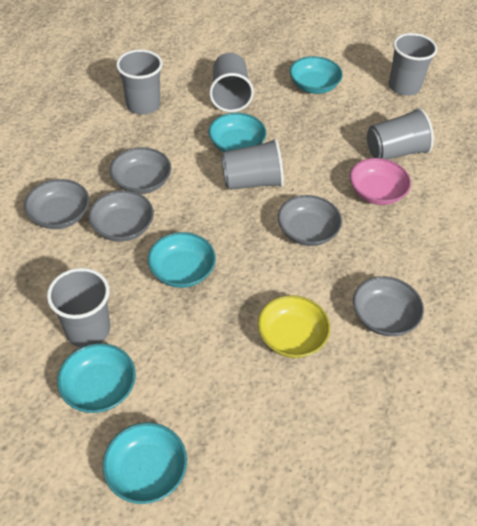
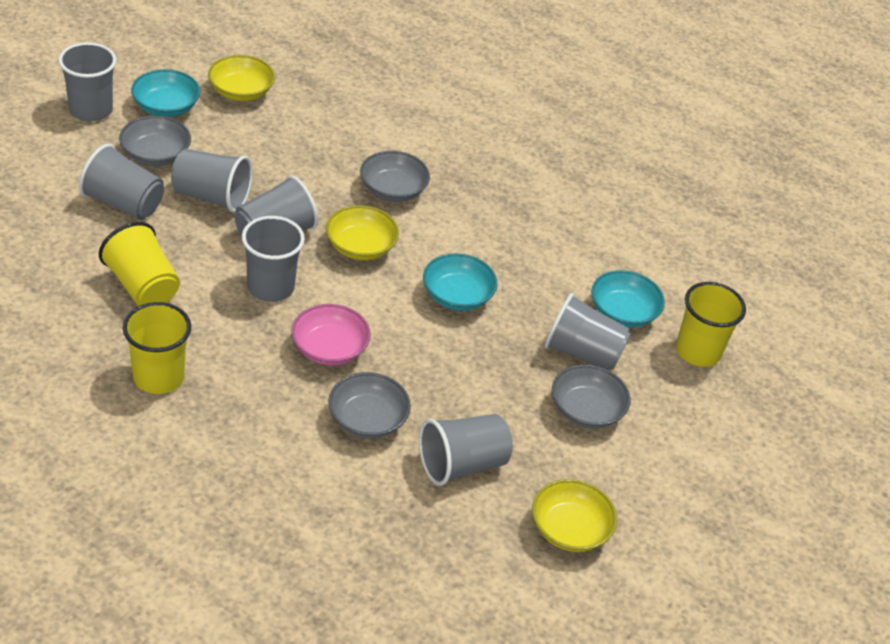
grey bowl: 5 -> 4
grey cup: 6 -> 7
turquoise bowl: 5 -> 3
yellow bowl: 1 -> 3
yellow cup: 0 -> 3

